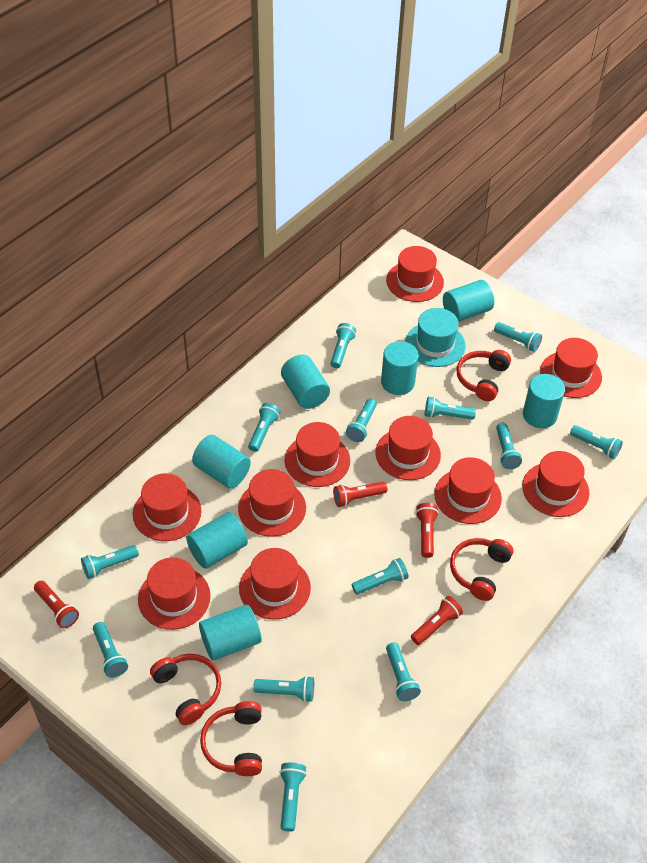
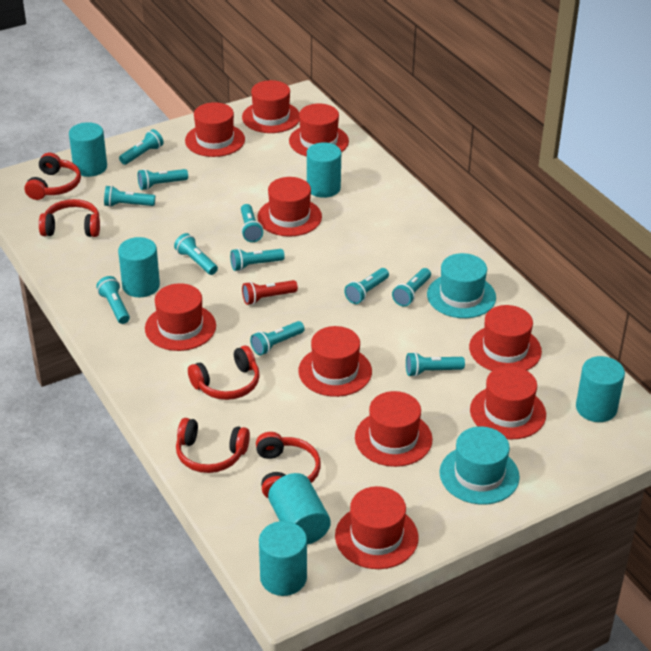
red flashlight: 4 -> 1
red headphones: 4 -> 5
turquoise cylinder: 7 -> 6
turquoise flashlight: 13 -> 11
turquoise hat: 1 -> 2

